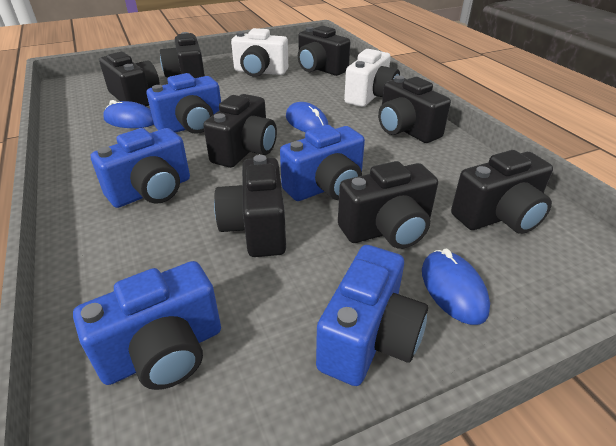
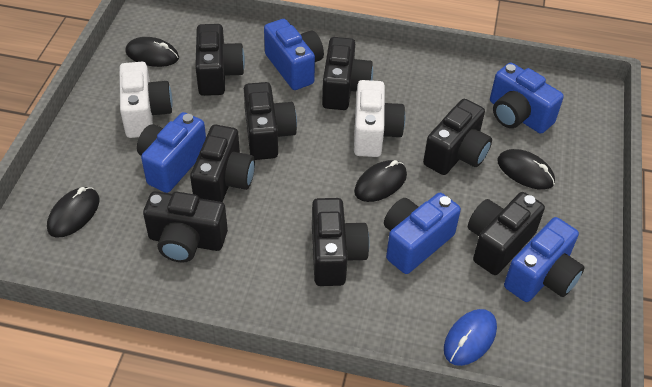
black mouse: 0 -> 4
blue mouse: 3 -> 1

